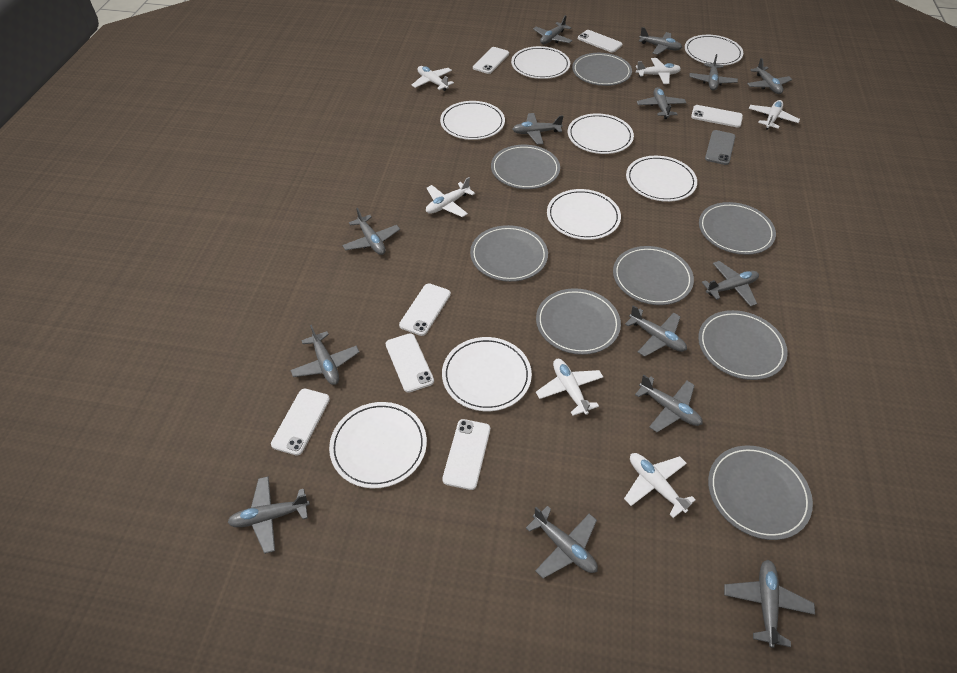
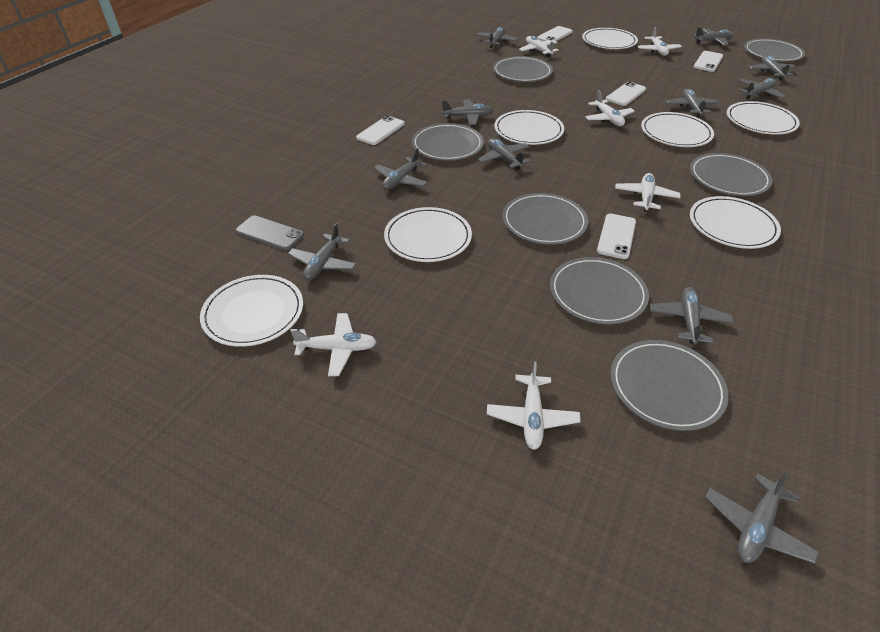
grey plane: 14 -> 11
grey plate: 8 -> 7
white phone: 7 -> 5
white plate: 8 -> 7

